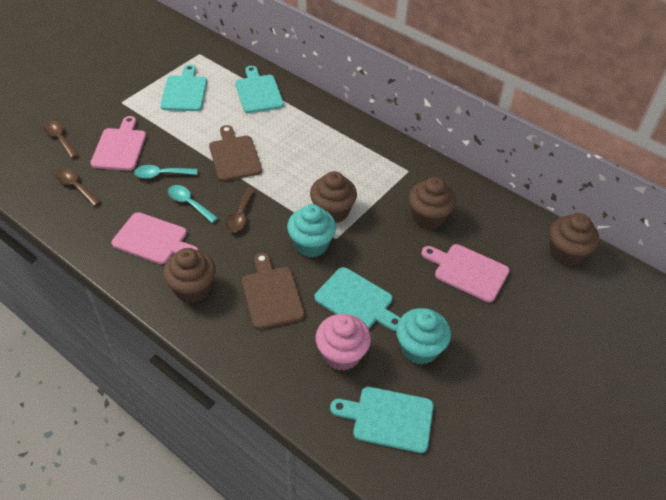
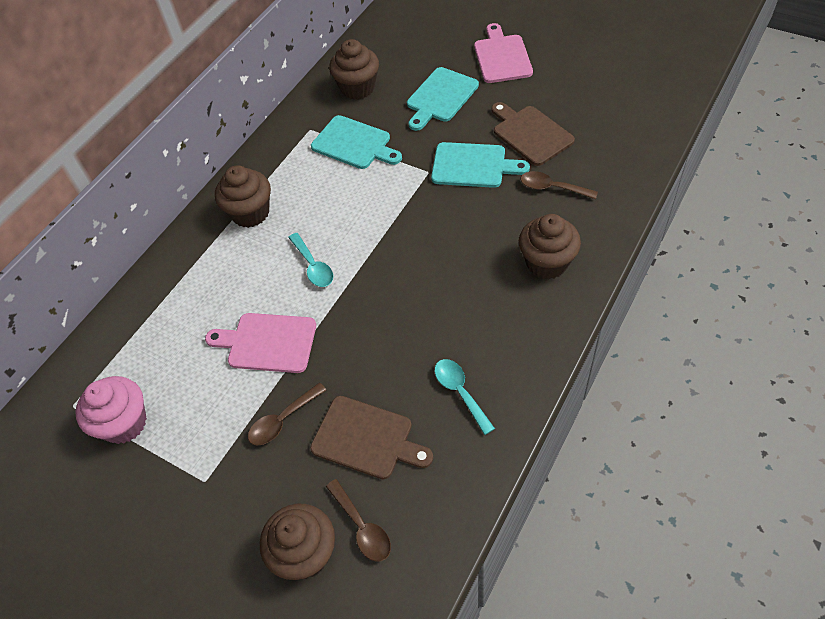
pink cutting board: 3 -> 2
turquoise cupcake: 2 -> 0
turquoise cutting board: 4 -> 3

